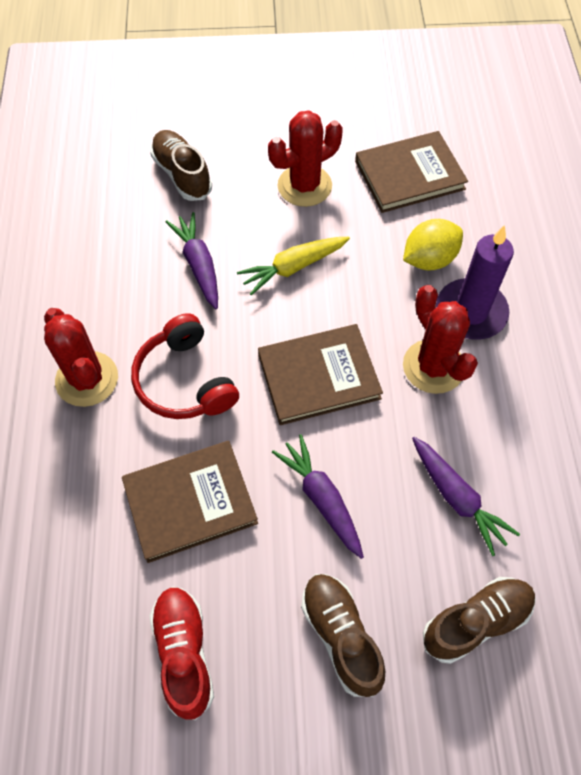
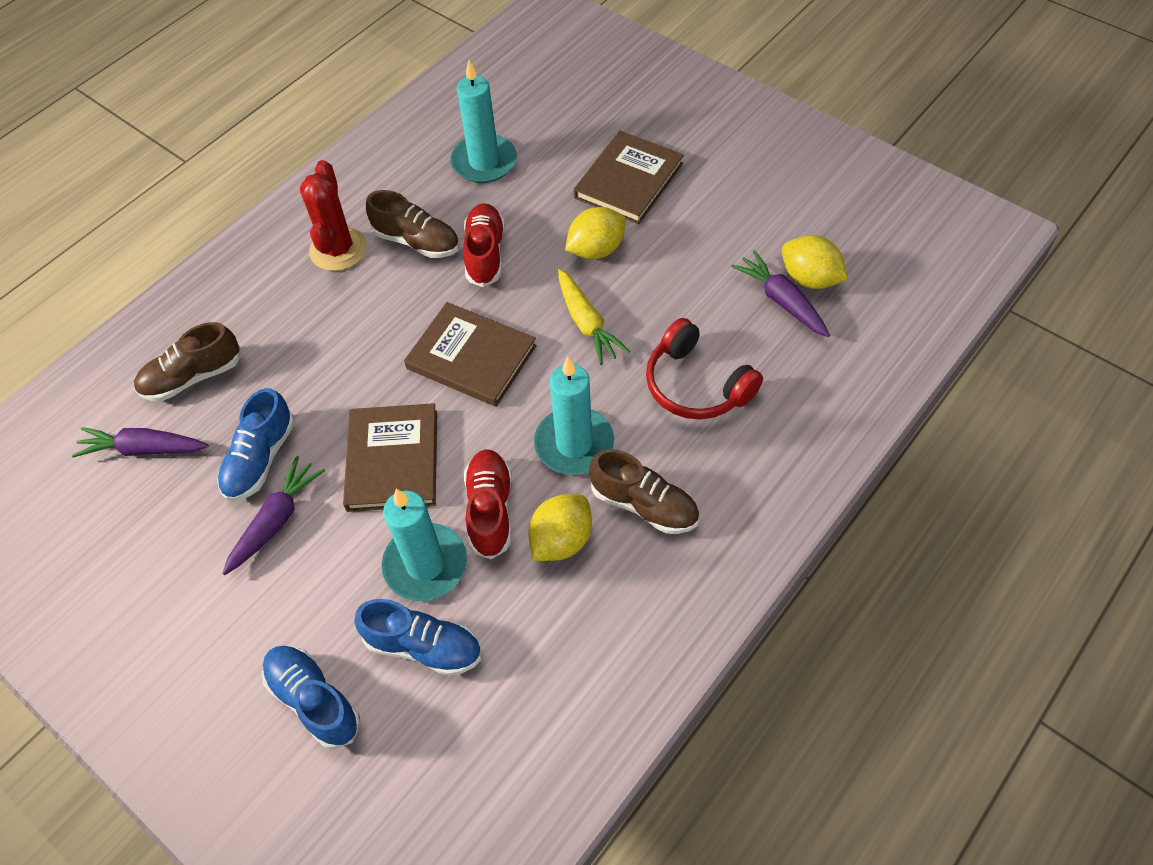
blue shoe: 0 -> 3
purple candle: 1 -> 0
red cactus: 3 -> 1
red shoe: 1 -> 2
turquoise candle: 0 -> 3
yellow lemon: 1 -> 3

